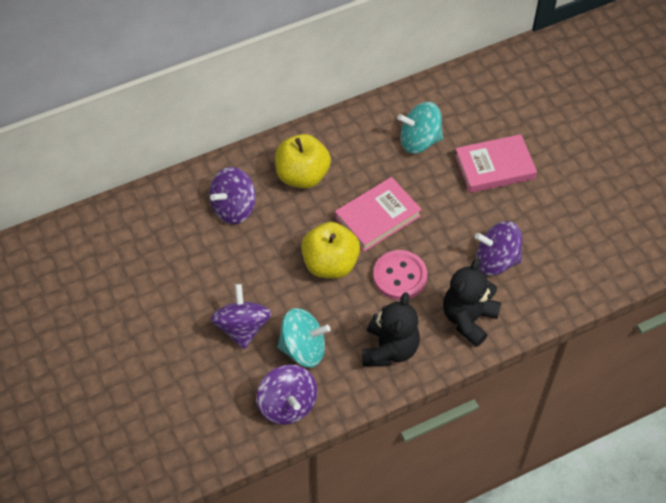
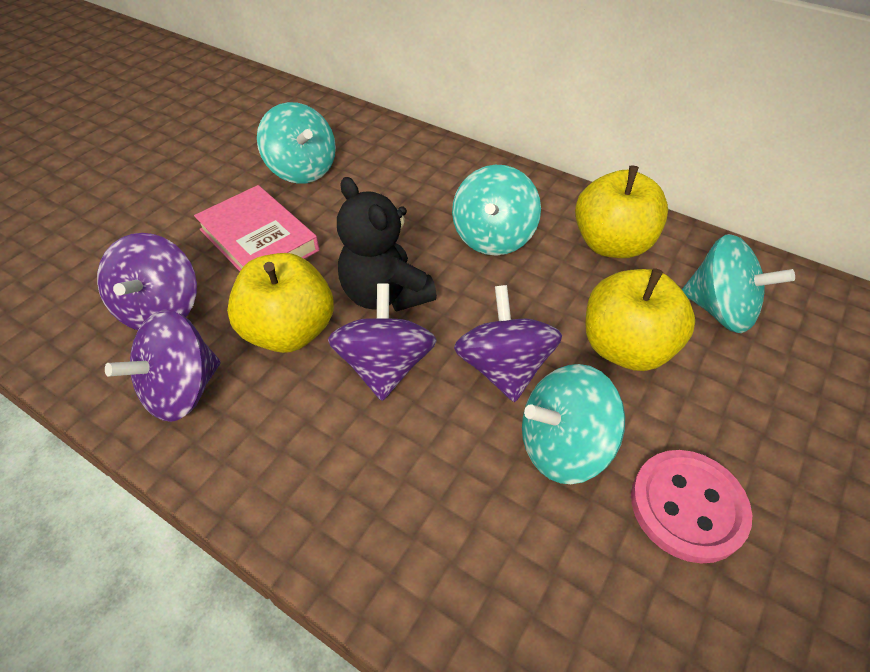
black teddy bear: 2 -> 1
pink book: 2 -> 1
turquoise spinning top: 2 -> 4
yellow apple: 2 -> 3

